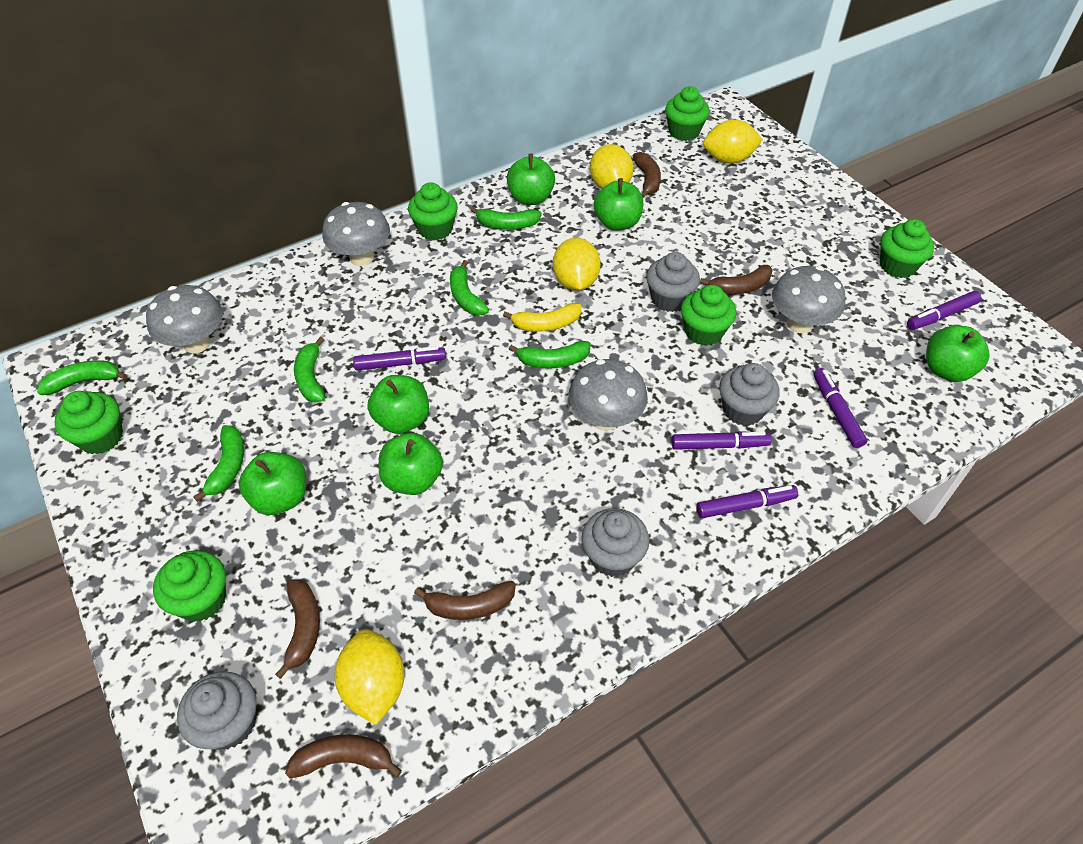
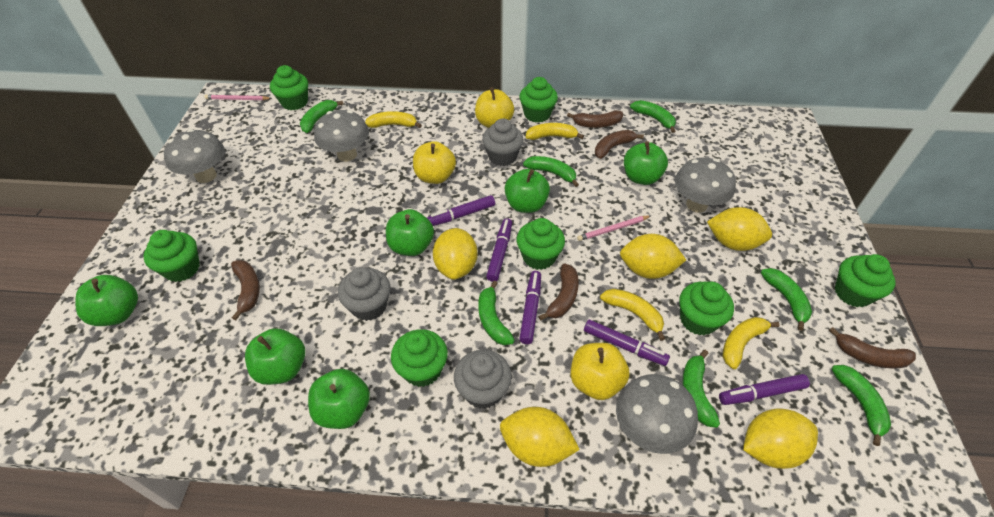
green banana: 6 -> 7
green cupcake: 6 -> 7
grey cupcake: 4 -> 3
pink pencil: 0 -> 2
yellow apple: 0 -> 3
yellow banana: 1 -> 4
yellow lemon: 4 -> 5

